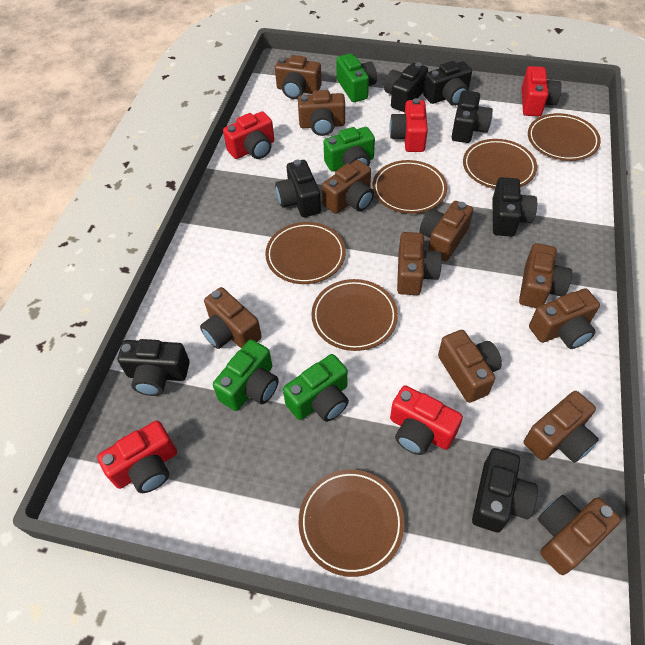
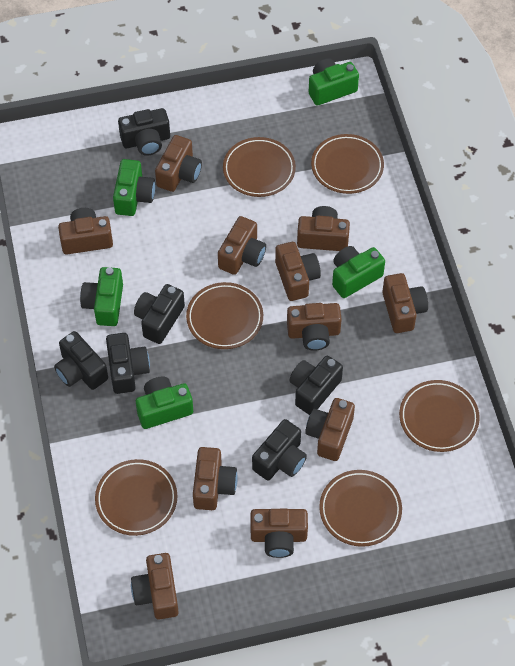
black camera: 7 -> 6
green camera: 4 -> 5
red camera: 5 -> 0

